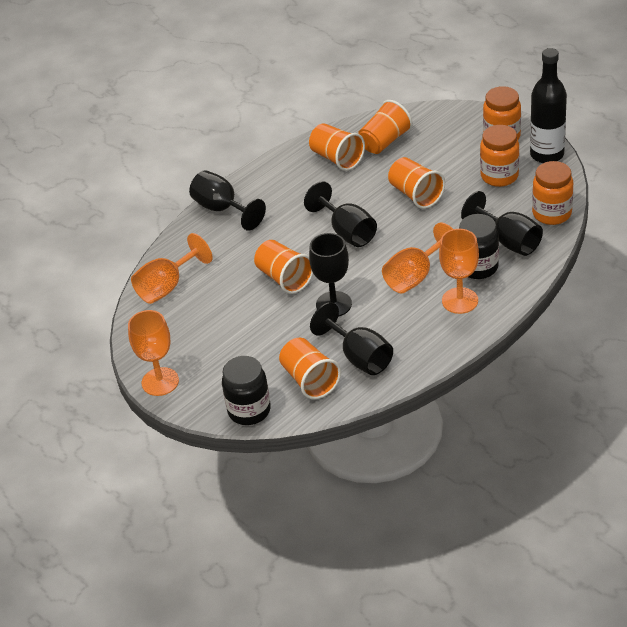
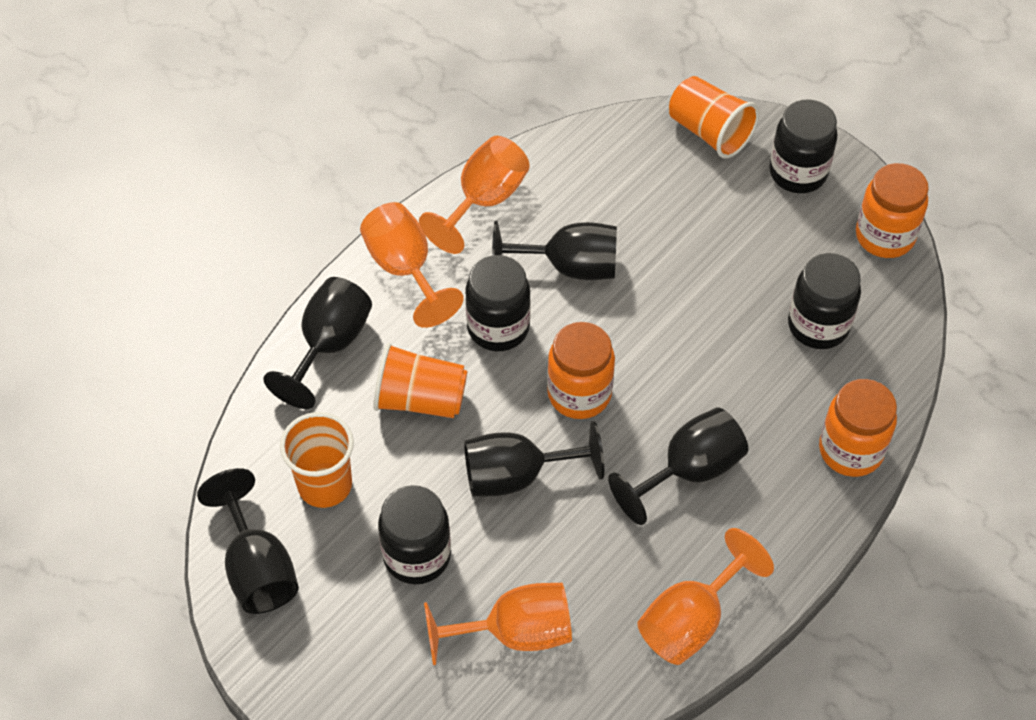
black bottle: 1 -> 0
black jar: 2 -> 4
orange cup: 5 -> 3

